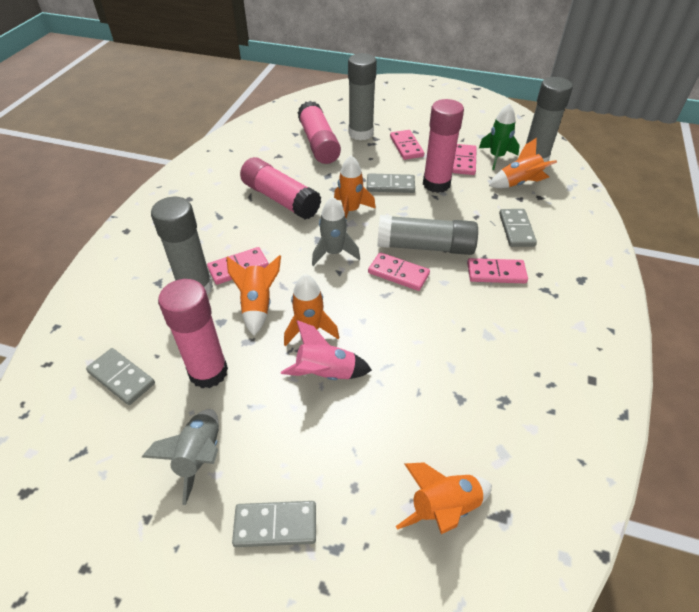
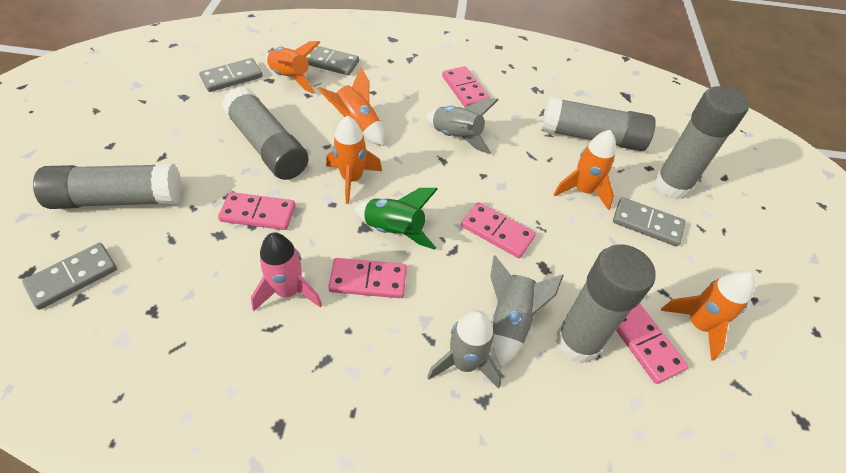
grey glue stick: 4 -> 5
grey rocket: 2 -> 3
pink glue stick: 4 -> 0

